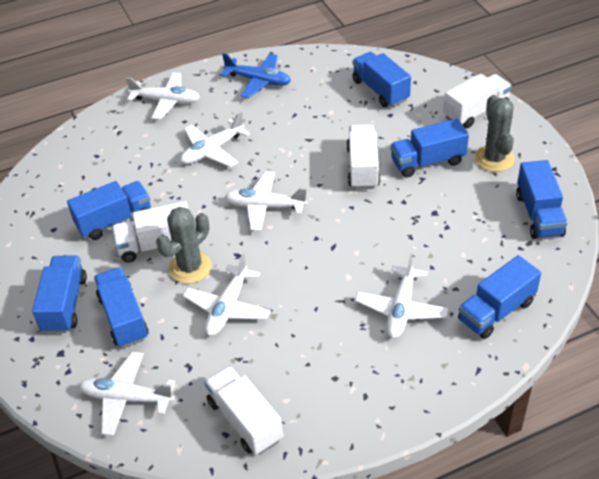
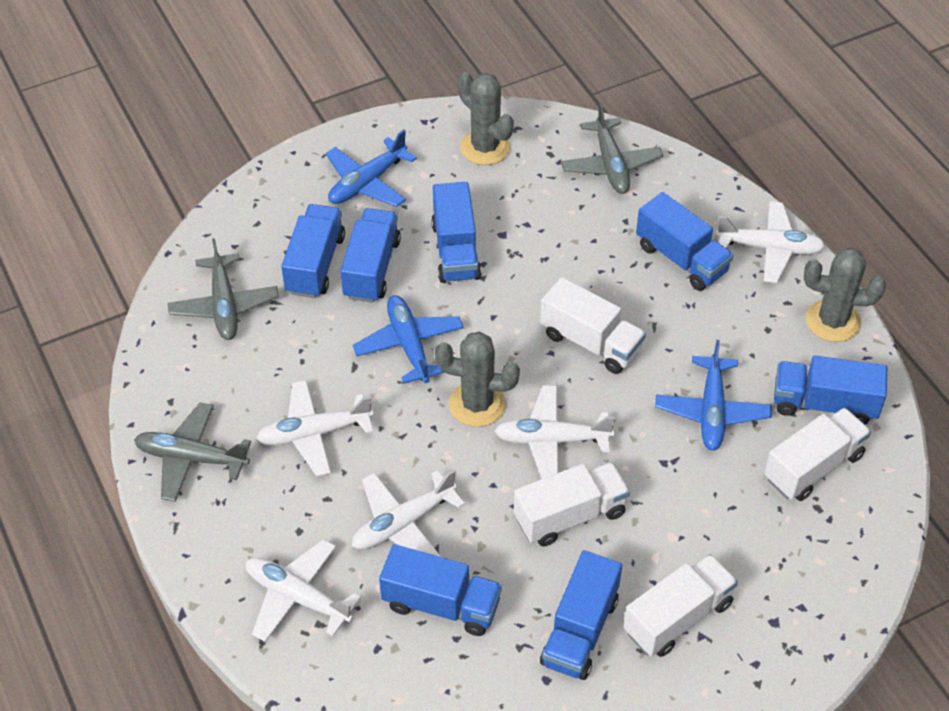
blue plane: 1 -> 3
grey cactus: 2 -> 3
grey plane: 0 -> 3
white plane: 6 -> 5

